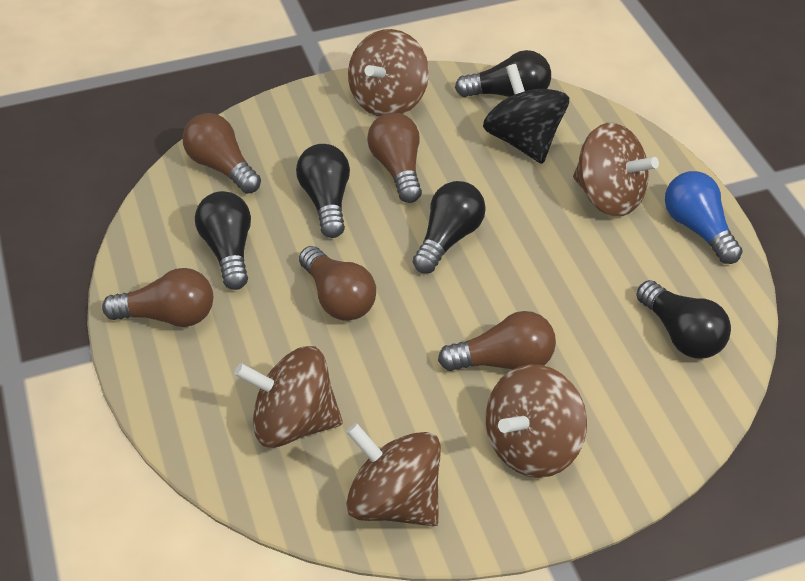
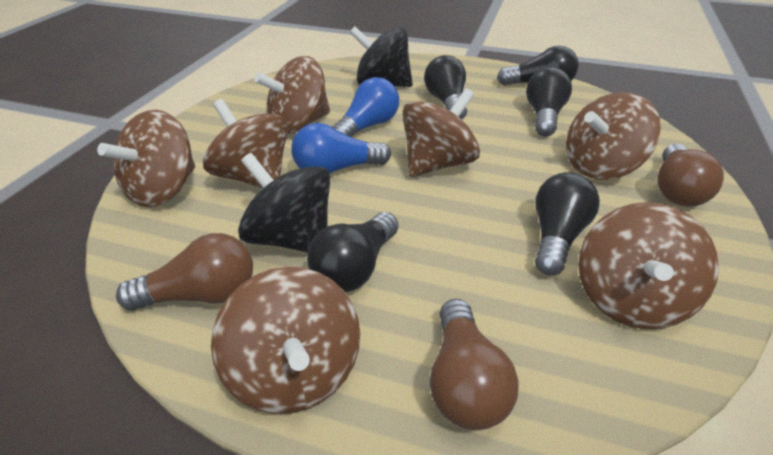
black spinning top: 1 -> 2
blue light bulb: 1 -> 2
brown light bulb: 5 -> 3
brown spinning top: 5 -> 7

